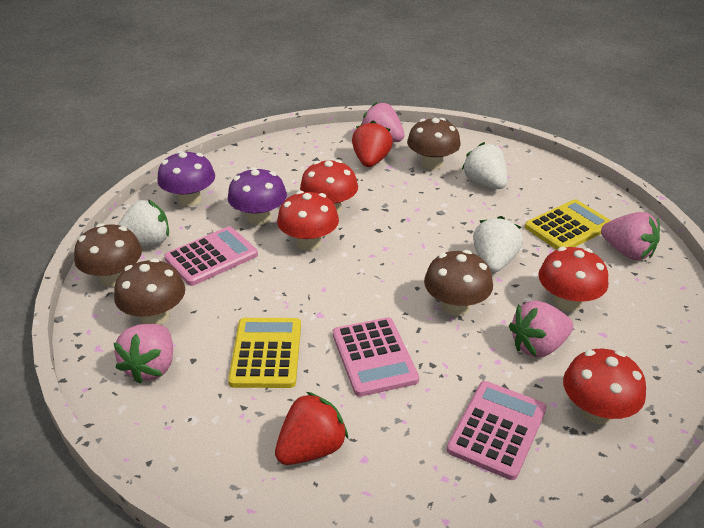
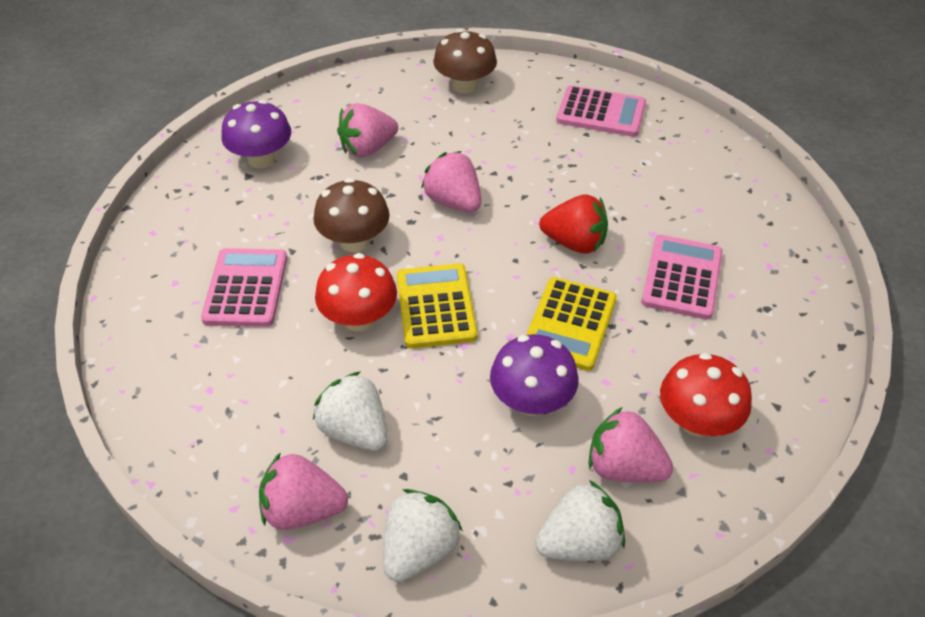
brown mushroom: 4 -> 2
red mushroom: 4 -> 2
red strawberry: 2 -> 1

